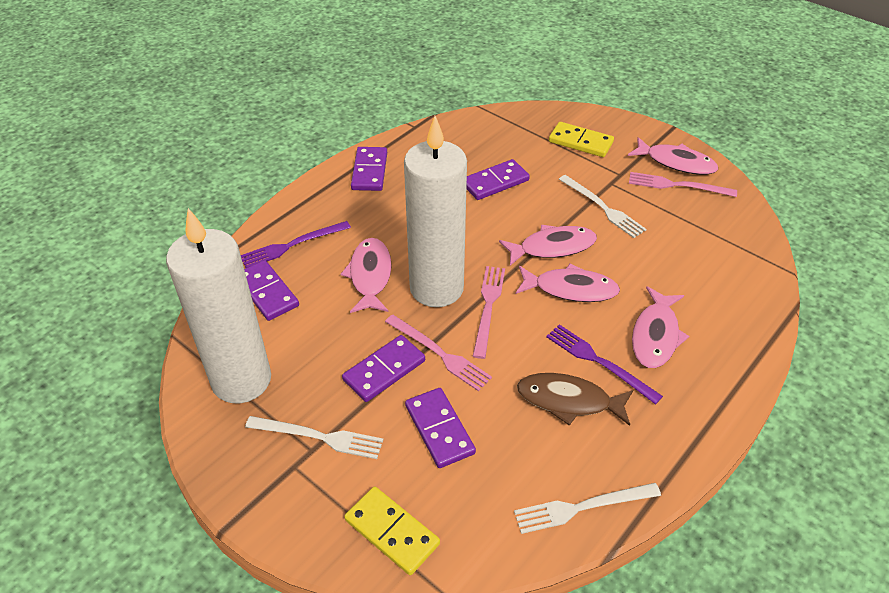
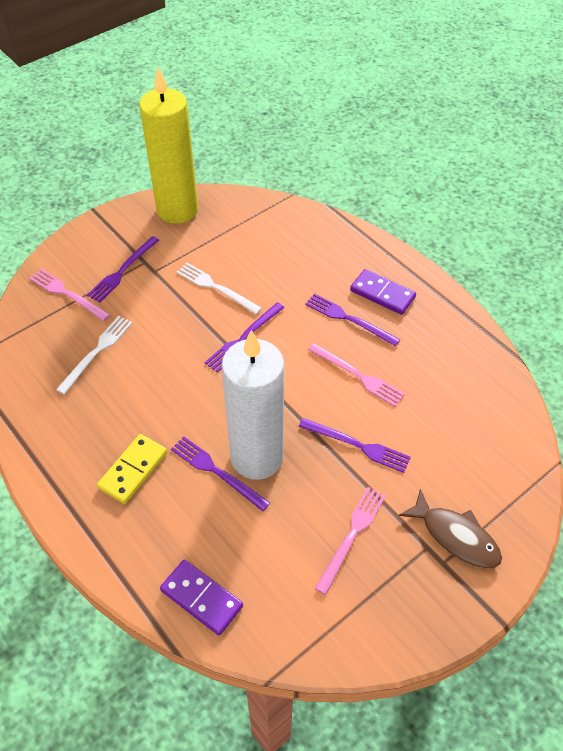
pink fish: 5 -> 0
purple domino: 5 -> 2
purple fork: 2 -> 5
white candle: 2 -> 1
white fork: 3 -> 2
yellow candle: 0 -> 1
yellow domino: 2 -> 1

